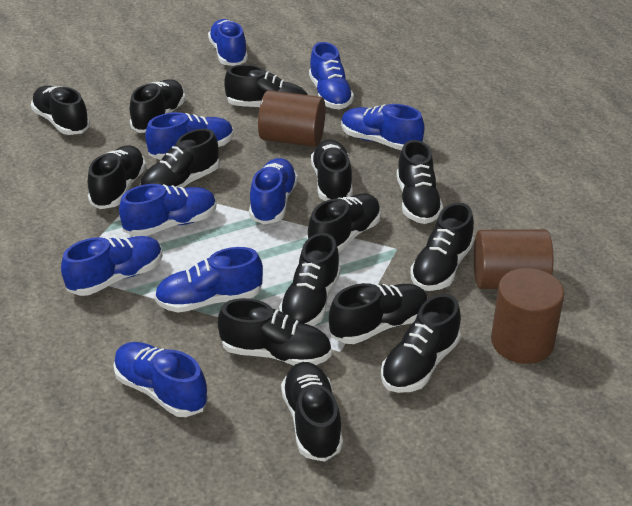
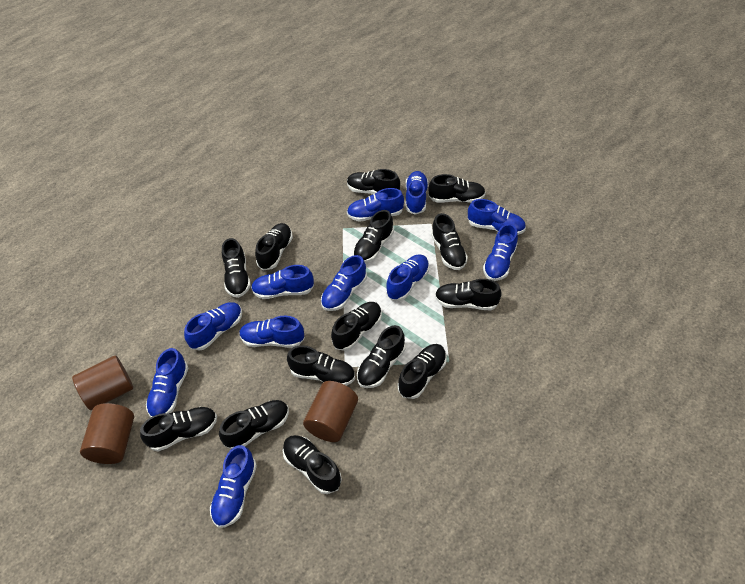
blue shoe: 9 -> 11

